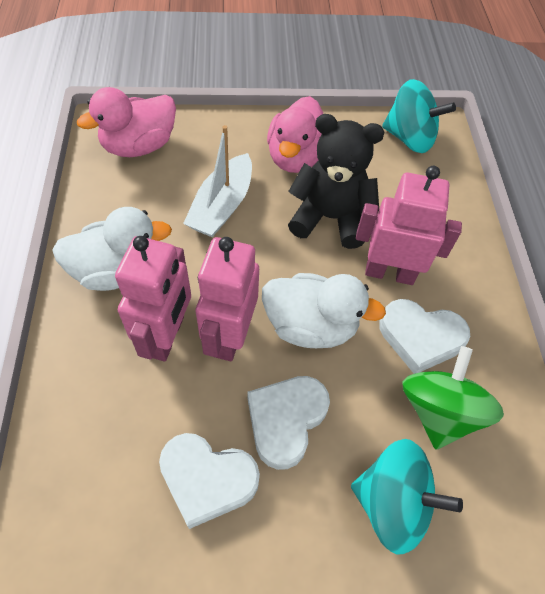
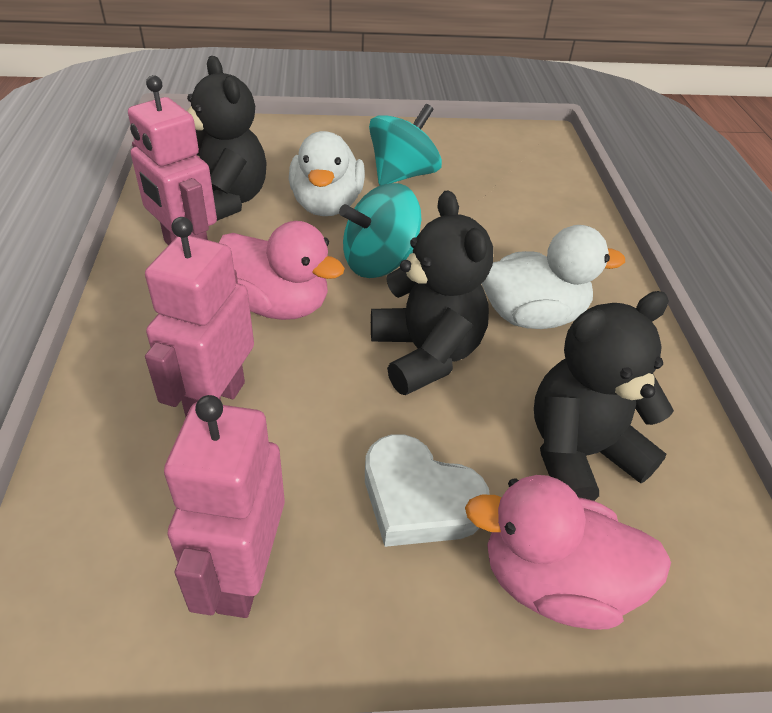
black teddy bear: 1 -> 3
green spinning top: 1 -> 0
white boat: 1 -> 0
white heart: 3 -> 1

